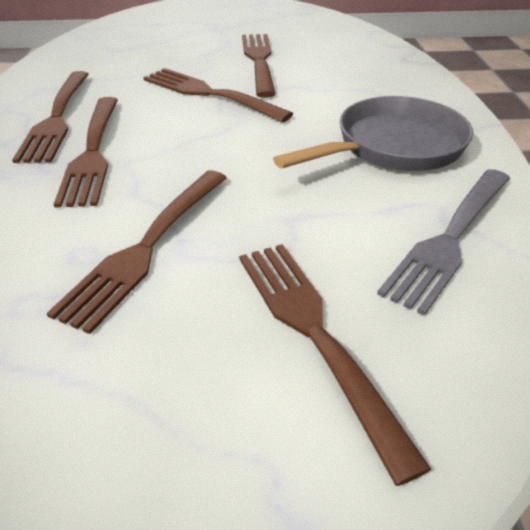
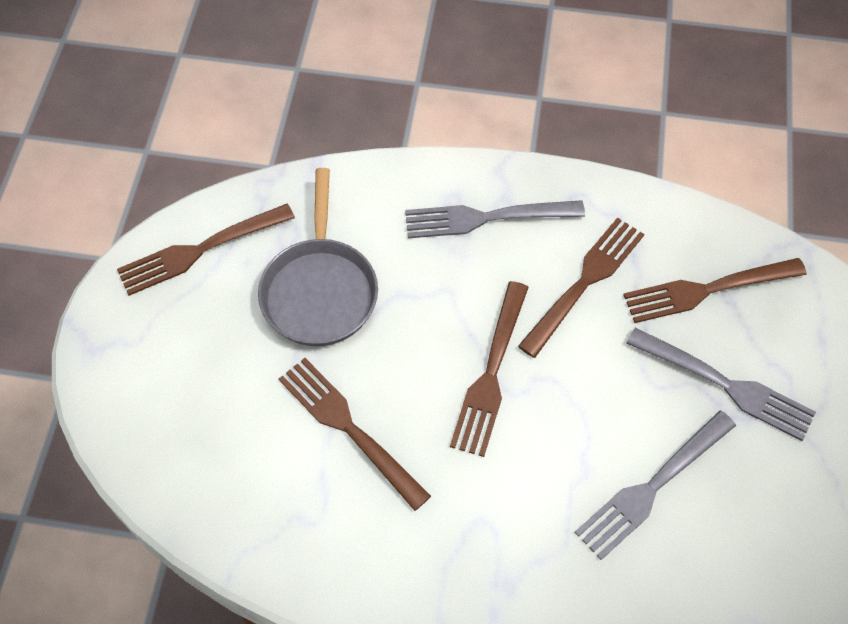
brown fork: 6 -> 5
grey fork: 1 -> 3

